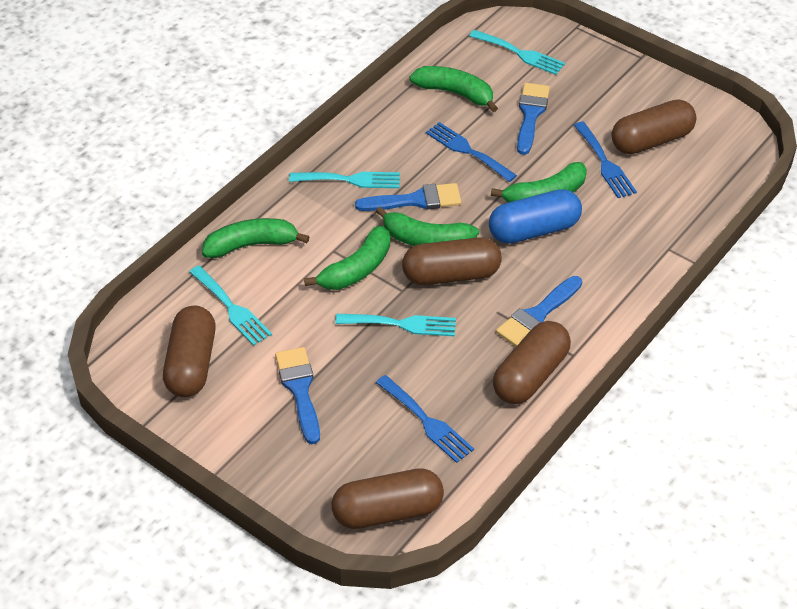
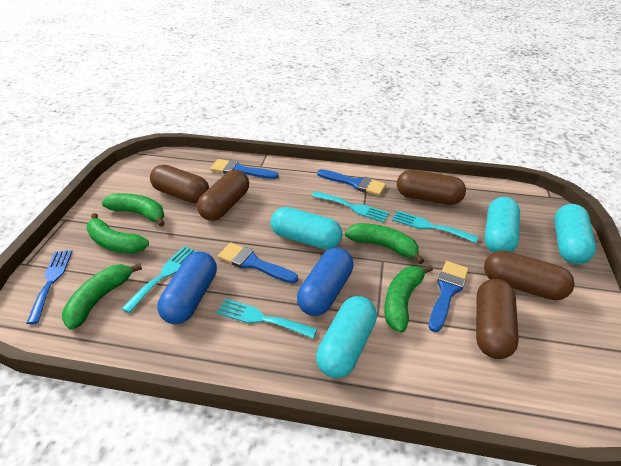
blue capsule: 1 -> 2
blue fork: 3 -> 1
turquoise capsule: 0 -> 4

